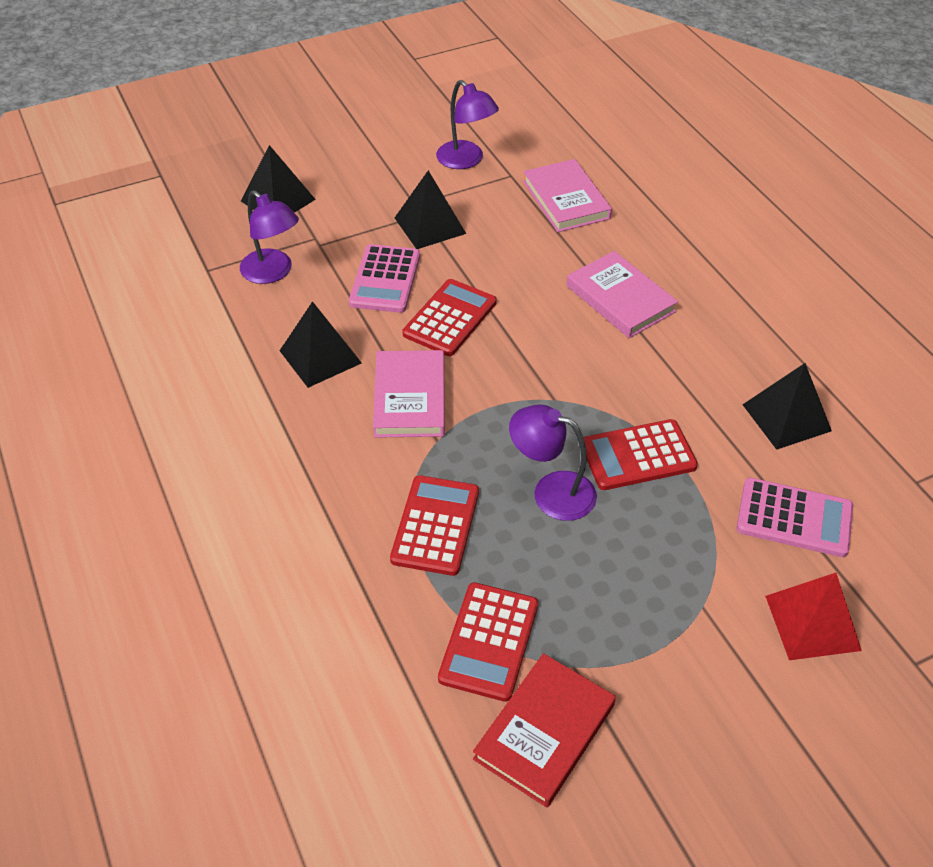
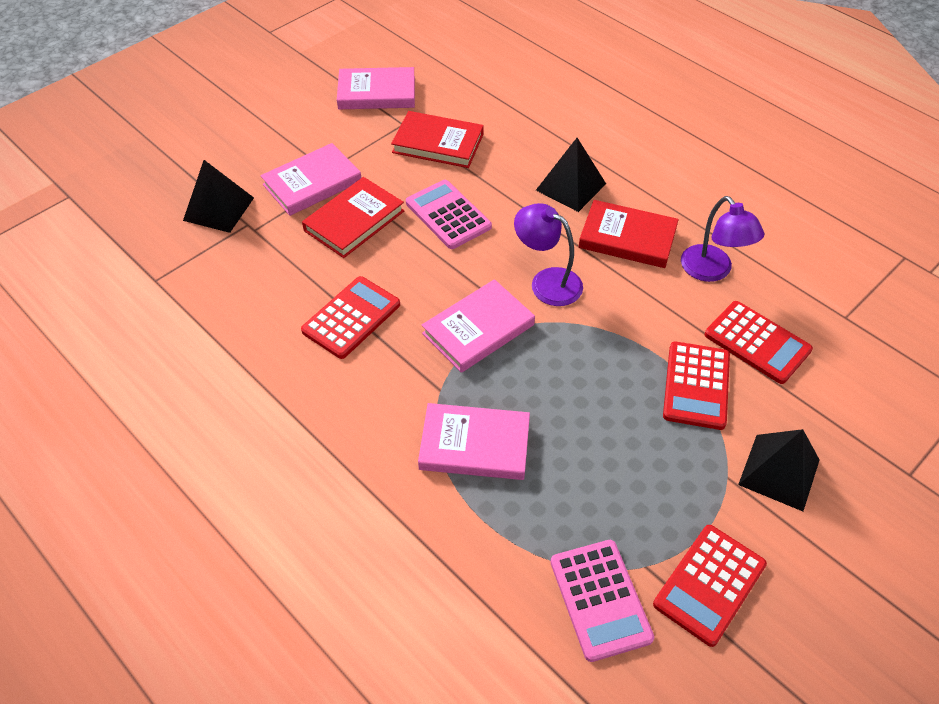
black pyramid: 4 -> 3
pink book: 3 -> 4
purple lamp: 3 -> 2
red book: 1 -> 3
red pyramid: 1 -> 0

